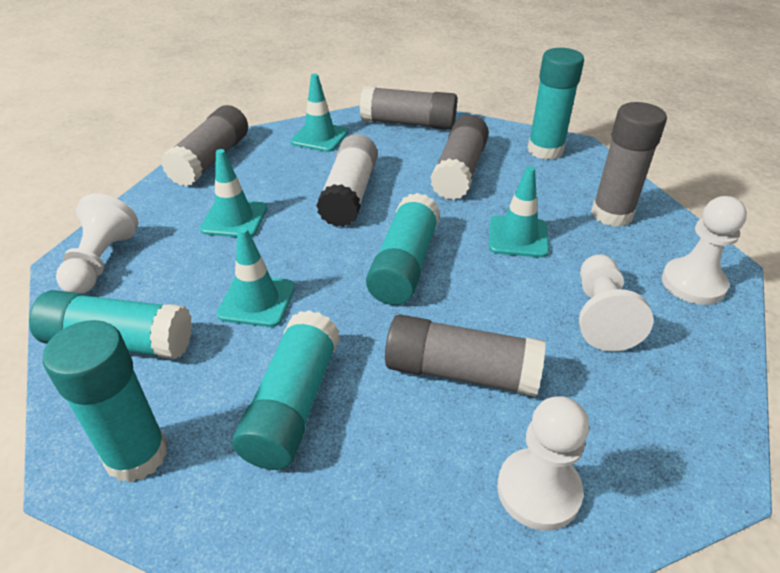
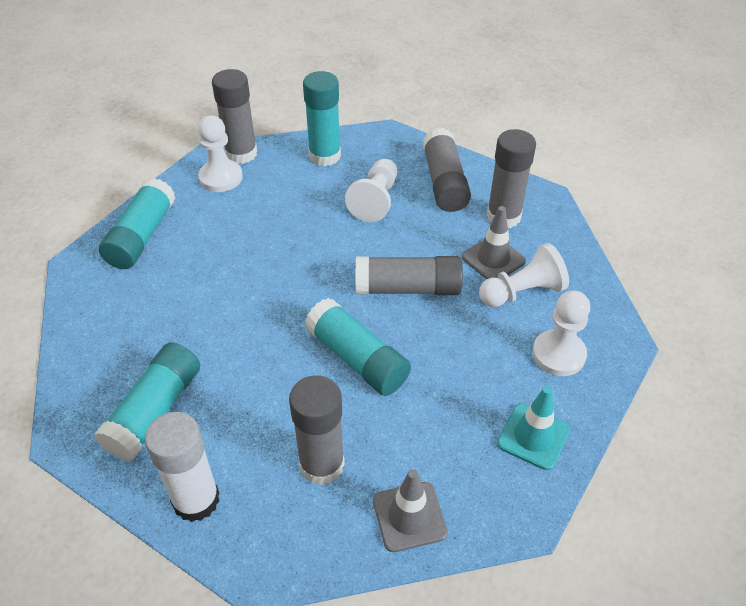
grey traffic cone: 0 -> 2
turquoise glue stick: 5 -> 4
turquoise traffic cone: 4 -> 1

